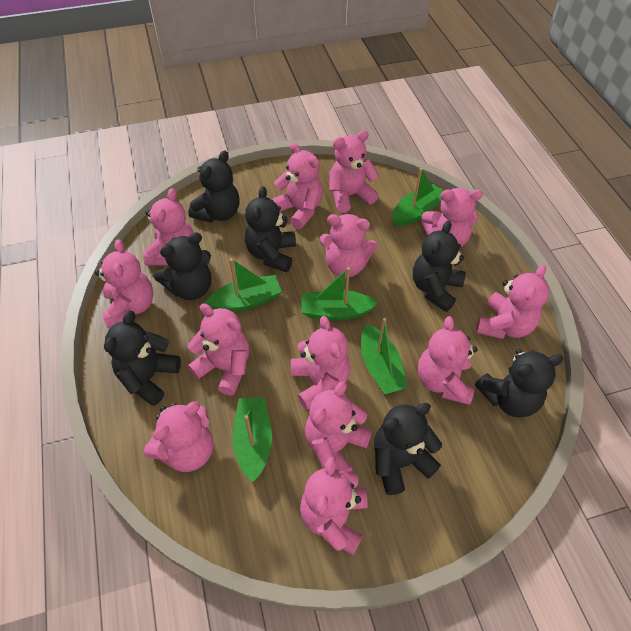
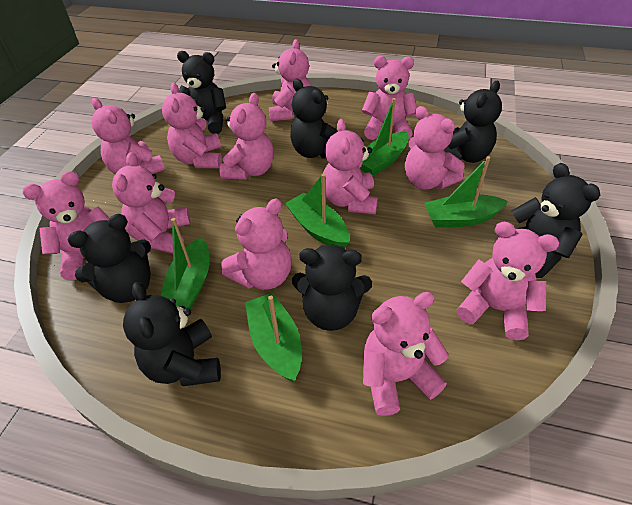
pink teddy bear: 13 -> 12

